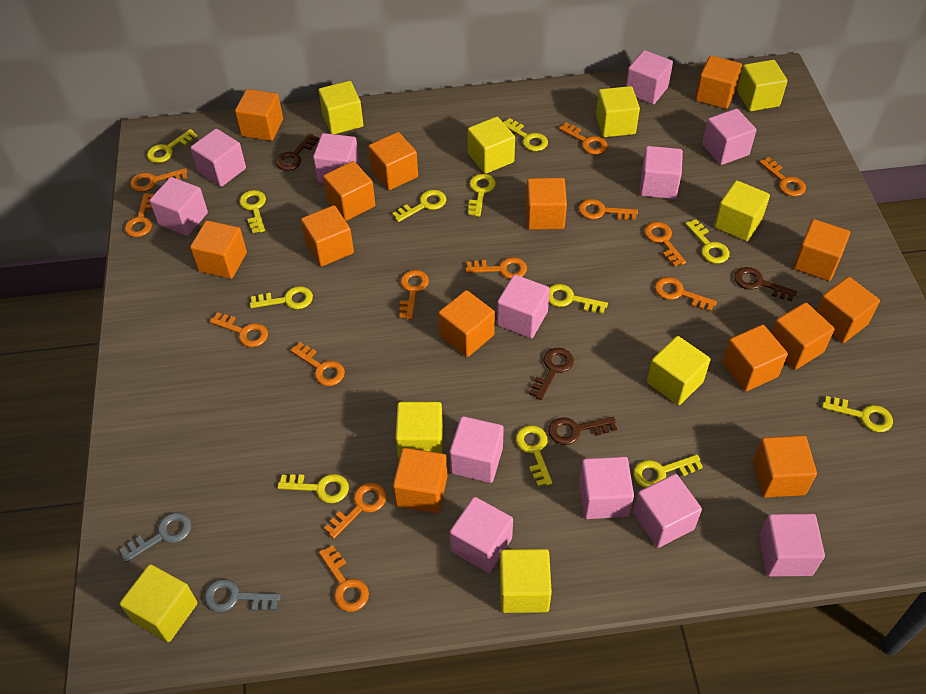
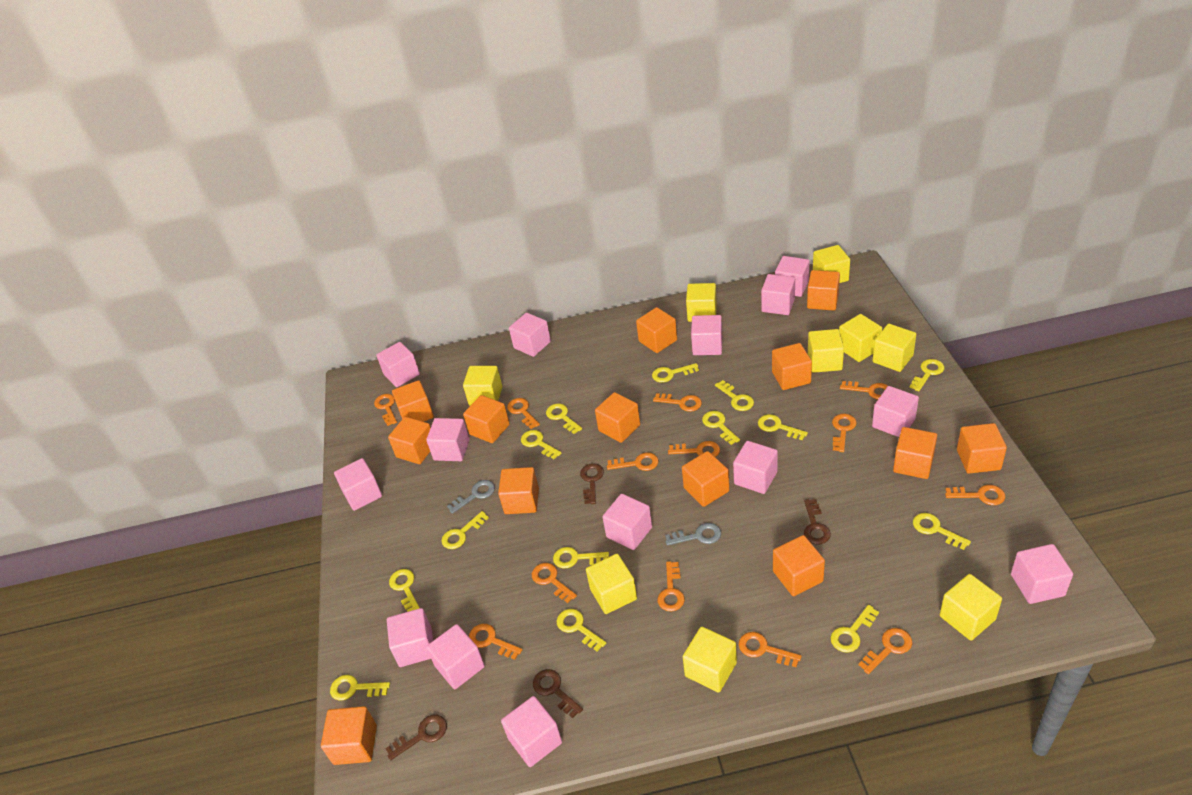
orange cube: 14 -> 13
pink cube: 12 -> 14
yellow key: 12 -> 14

